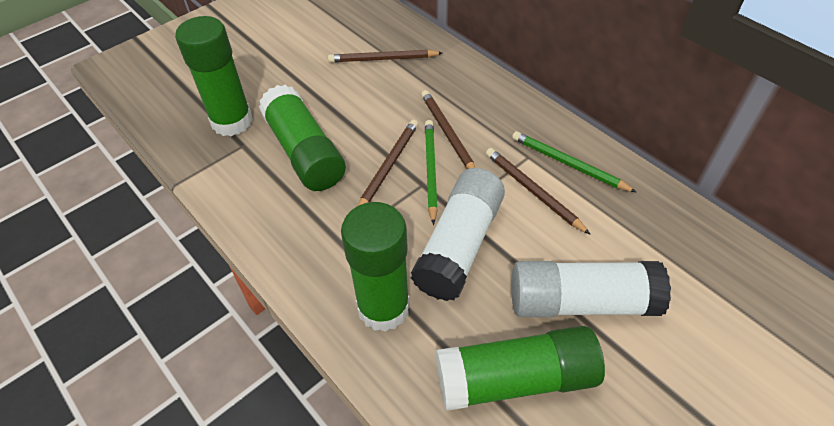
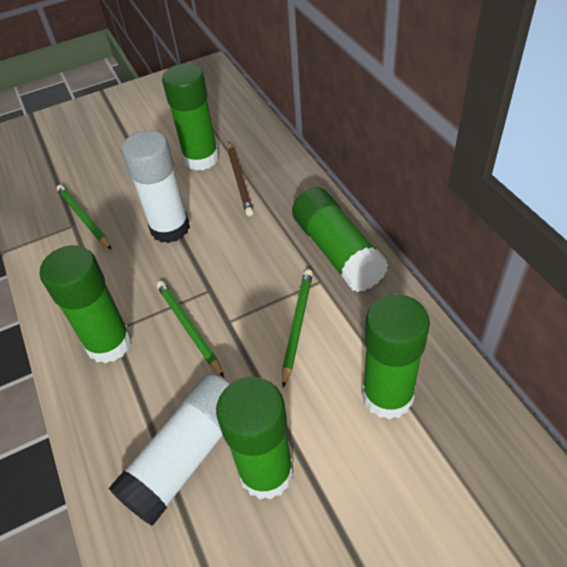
brown pencil: 4 -> 1
green glue stick: 4 -> 5
green pencil: 2 -> 3

